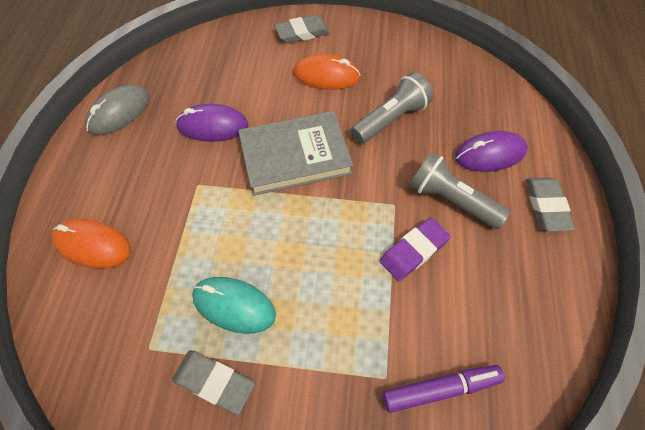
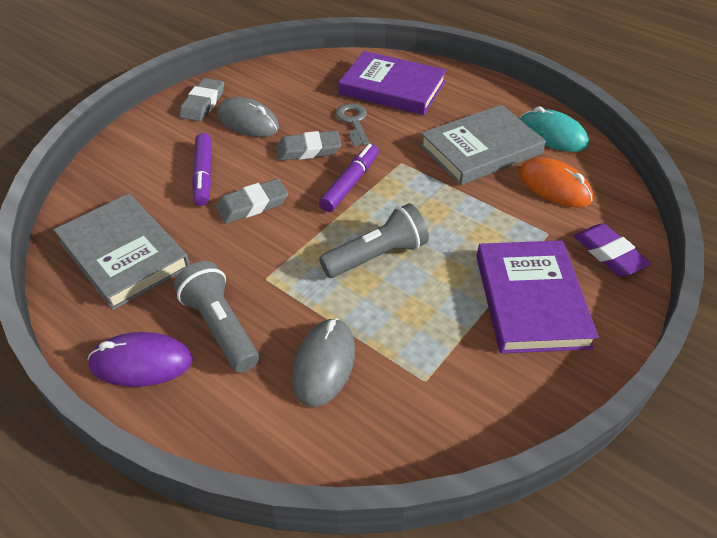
grey book: 1 -> 2
grey key: 0 -> 1
grey mouse: 1 -> 2
orange mouse: 2 -> 1
purple book: 0 -> 2
purple marker: 1 -> 2
purple mouse: 2 -> 1

